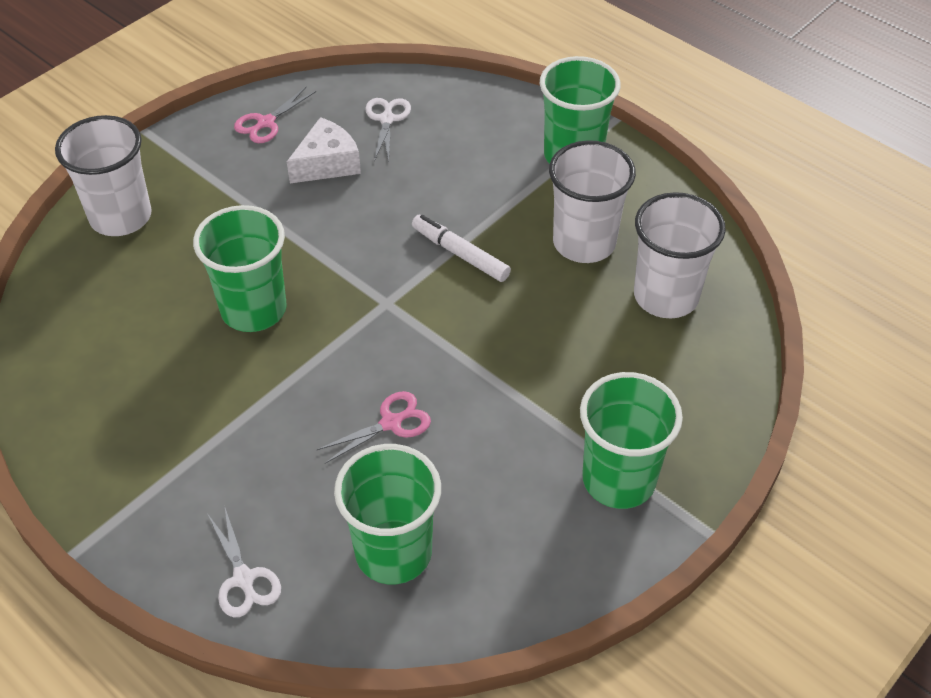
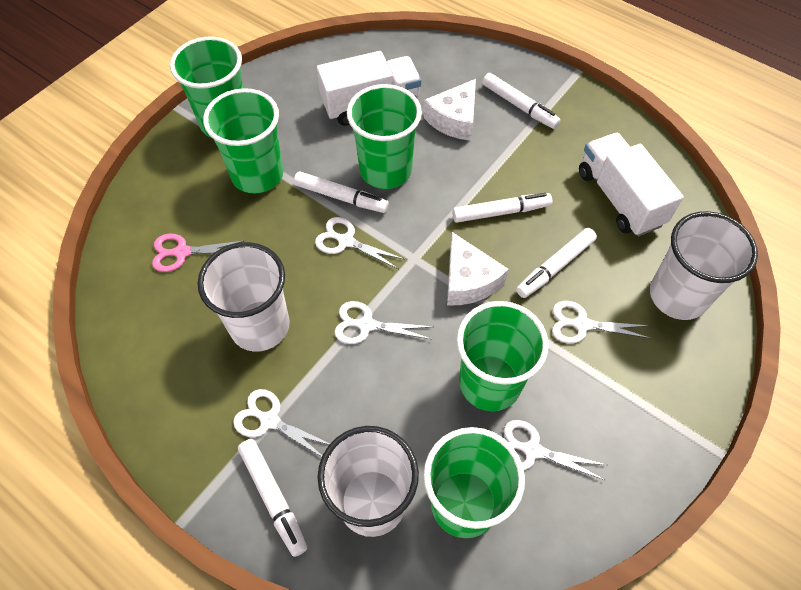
green cup: 4 -> 5
pink scissors: 2 -> 1
white cheese: 1 -> 2
white marker: 1 -> 5
white scissors: 2 -> 5
white truck: 0 -> 2

